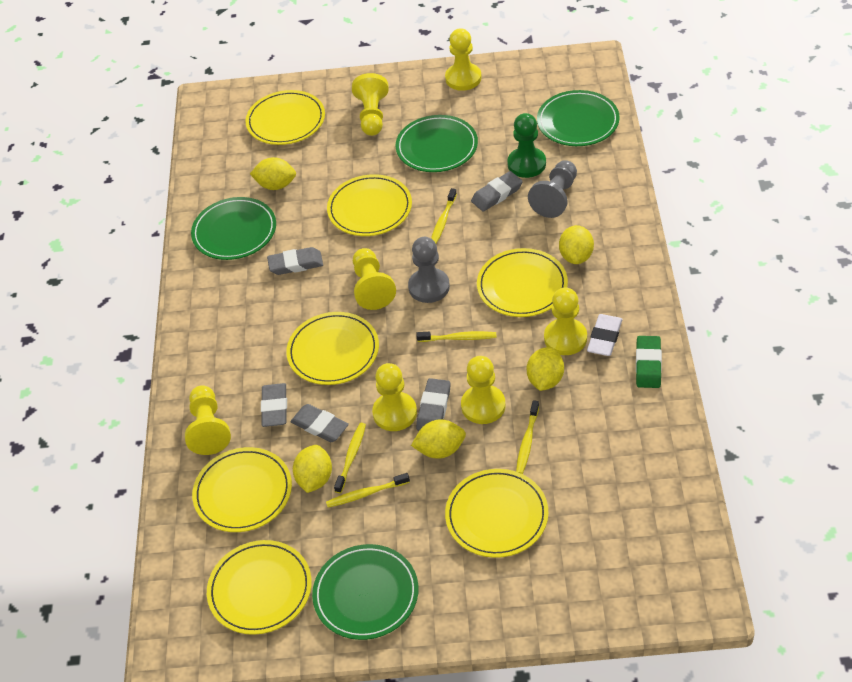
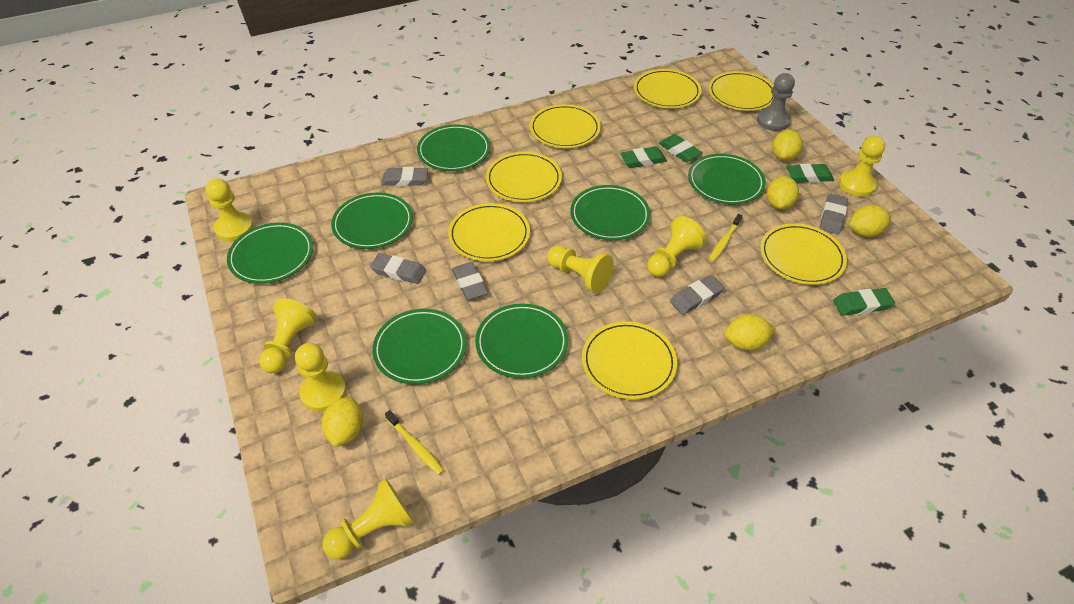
green eraser: 1 -> 4
green pawn: 1 -> 0
green plate: 4 -> 7
grey pawn: 2 -> 1
white eraser: 1 -> 0
yellow toothbrush: 5 -> 2

